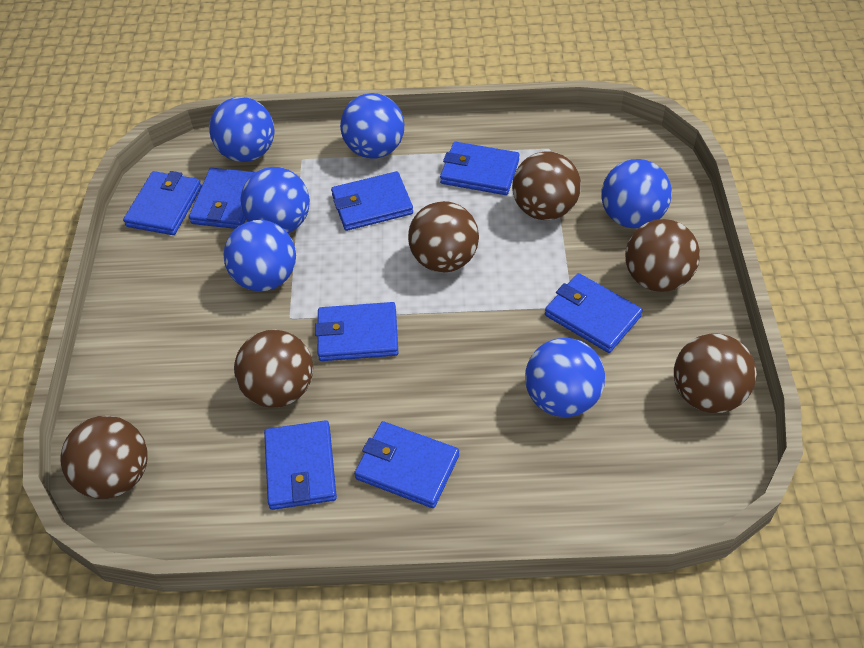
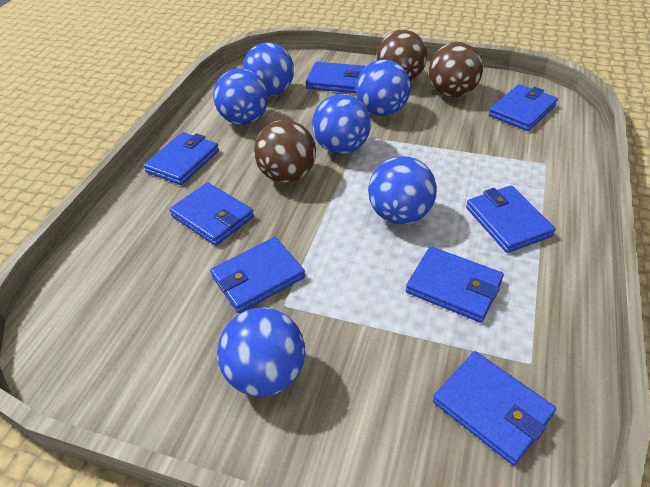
brown ball: 6 -> 3

